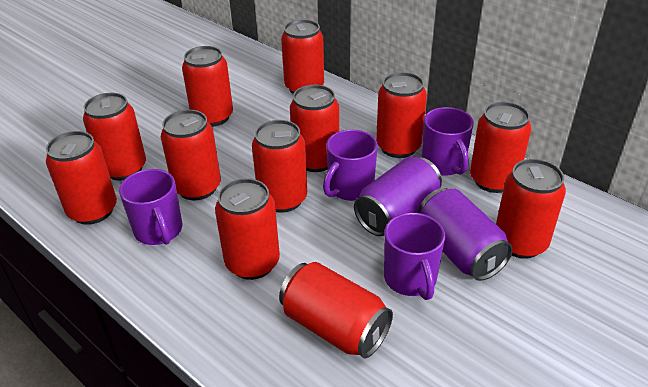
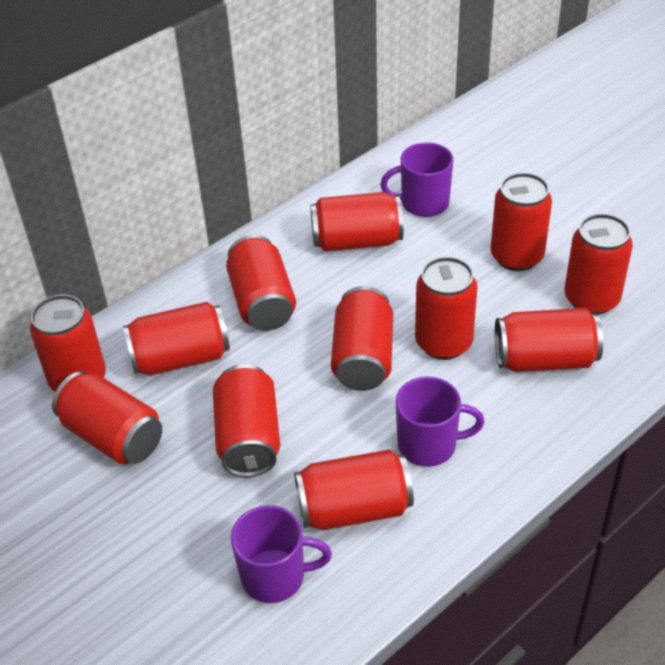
purple can: 2 -> 0
purple mug: 4 -> 3

